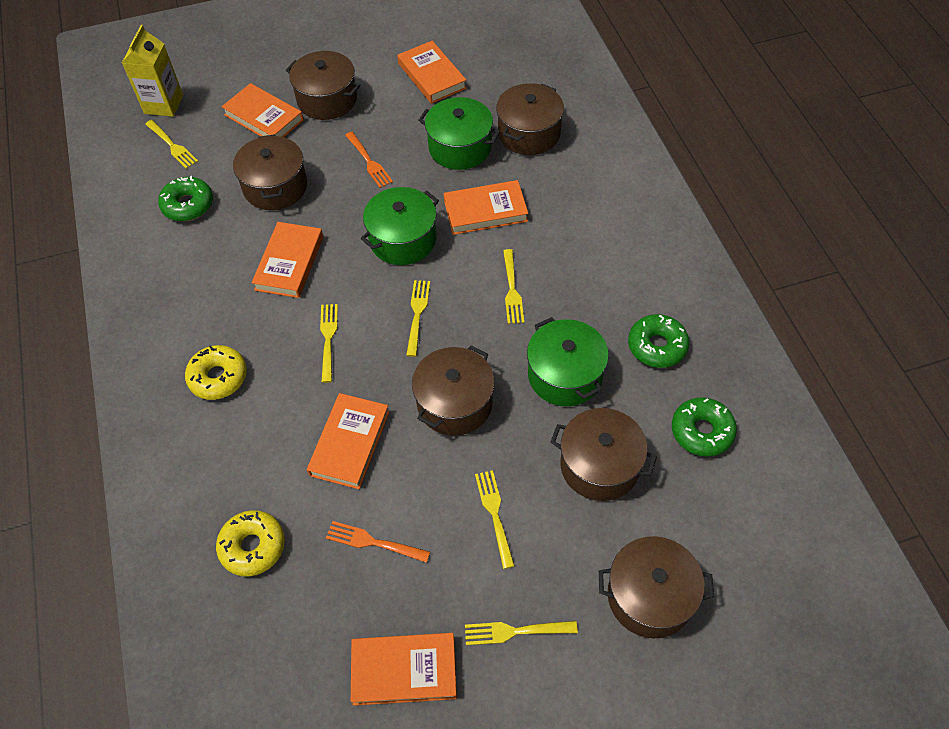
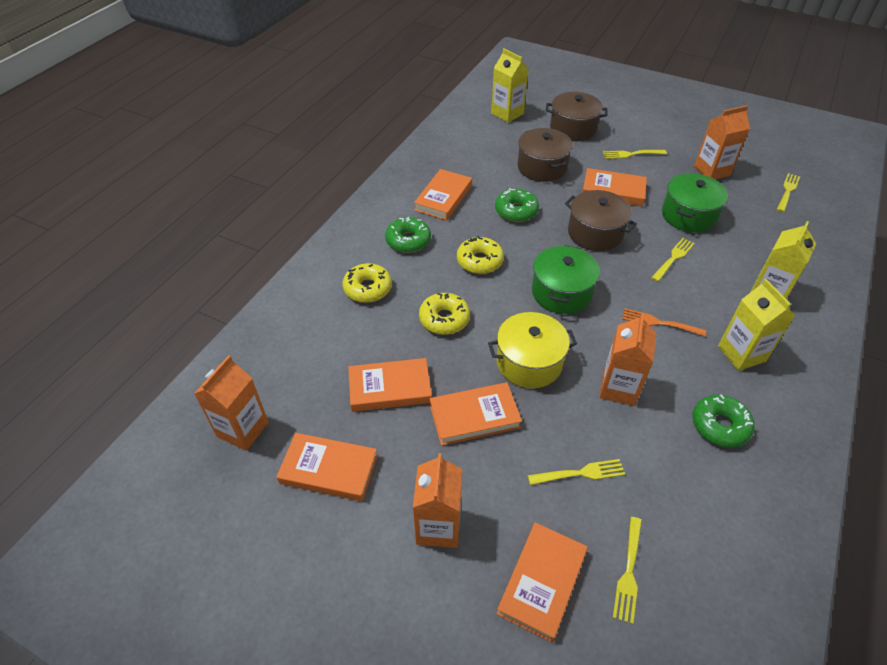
brown pot: 6 -> 3
green pot: 3 -> 2
orange carton: 0 -> 4
orange fork: 2 -> 1
yellow carton: 1 -> 3
yellow donut: 2 -> 3
yellow fork: 6 -> 5
yellow pot: 0 -> 1

